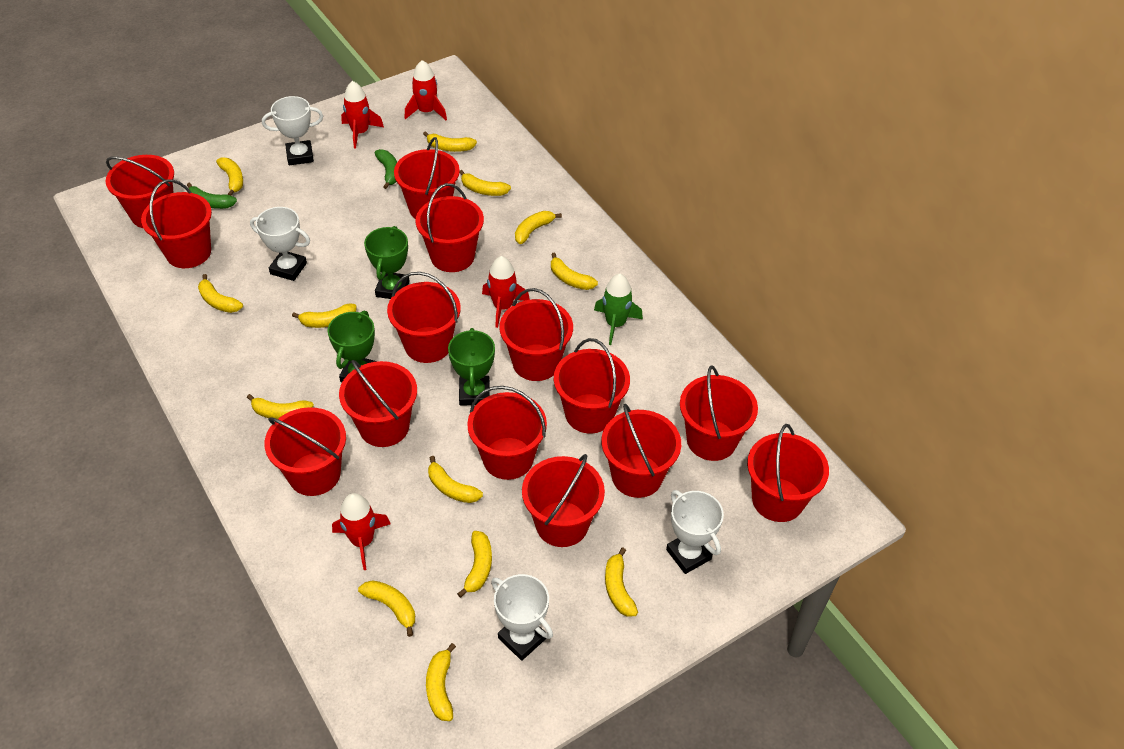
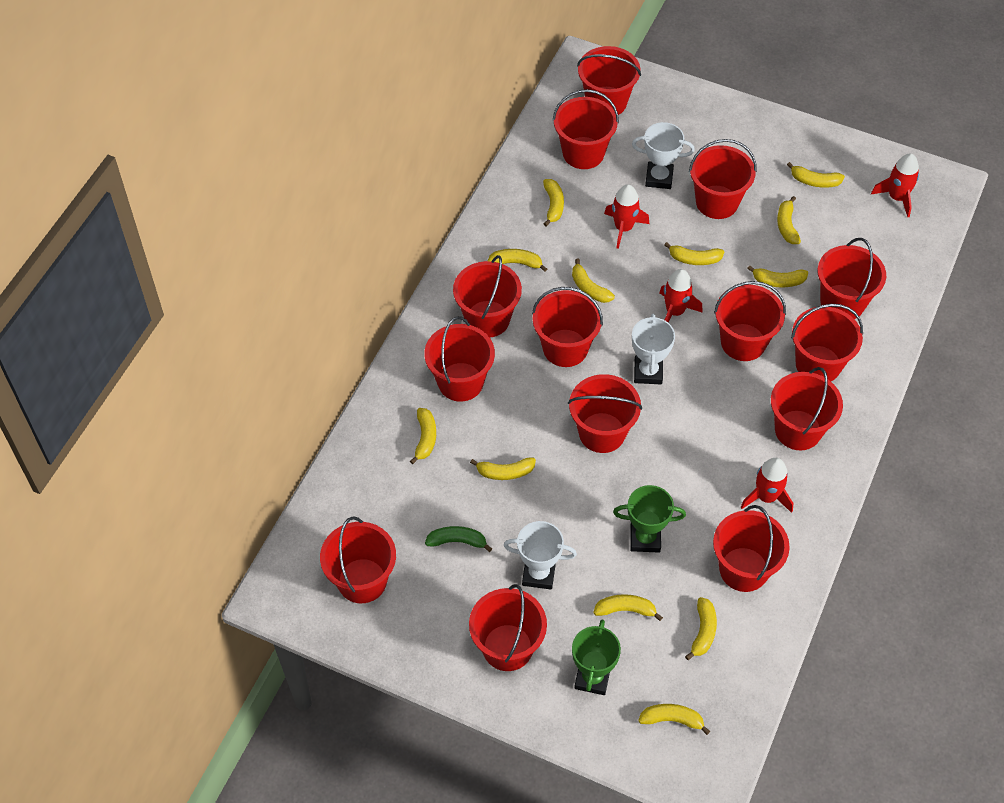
green banana: 2 -> 1
green rocket: 1 -> 0
green trophy: 3 -> 2
white trophy: 4 -> 3
yellow banana: 13 -> 12

